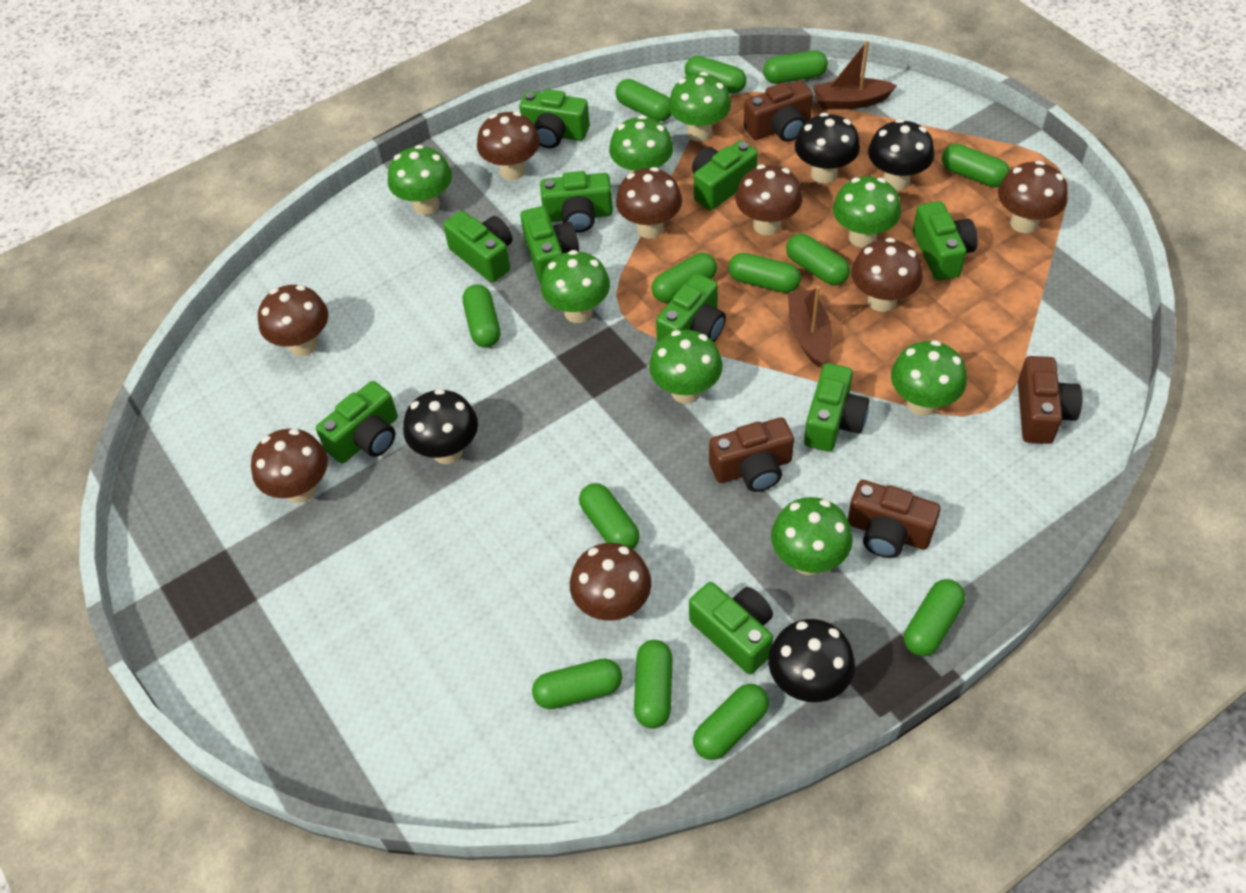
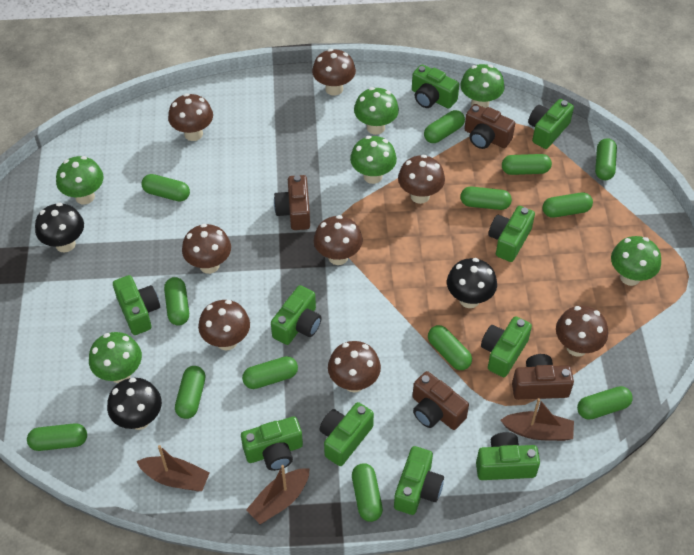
black mushroom: 4 -> 3
brown boat: 2 -> 3
green mushroom: 8 -> 6

